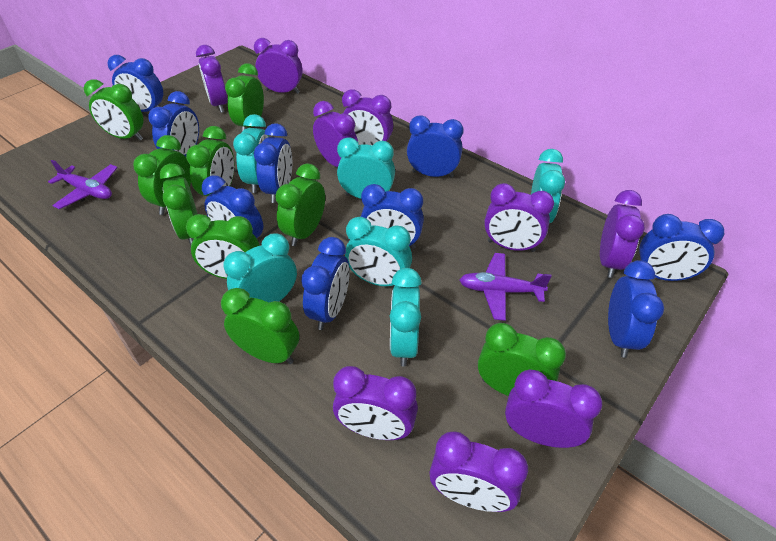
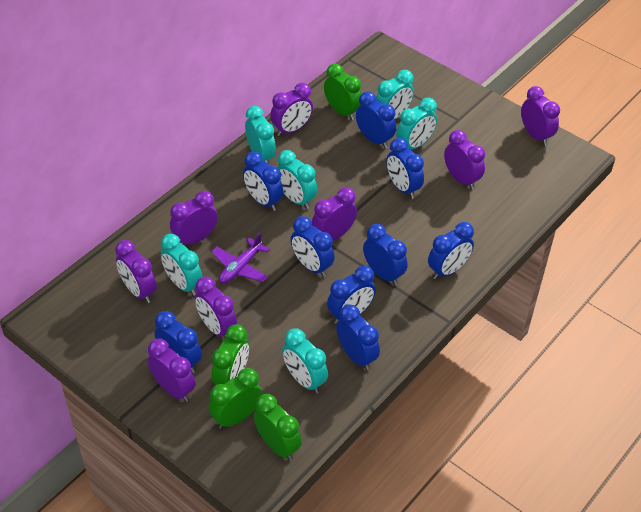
green clock: 9 -> 4
purple clock: 9 -> 8
purple plane: 2 -> 1

